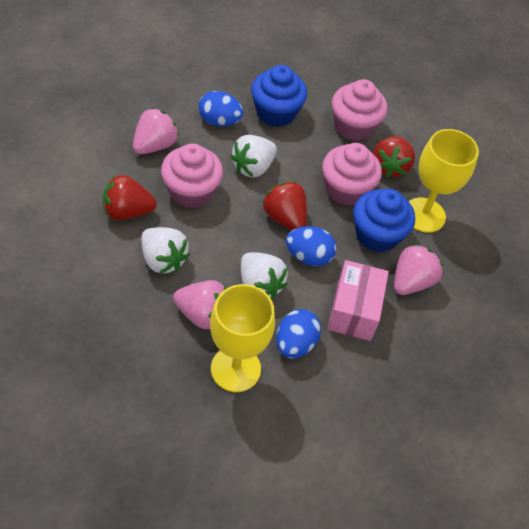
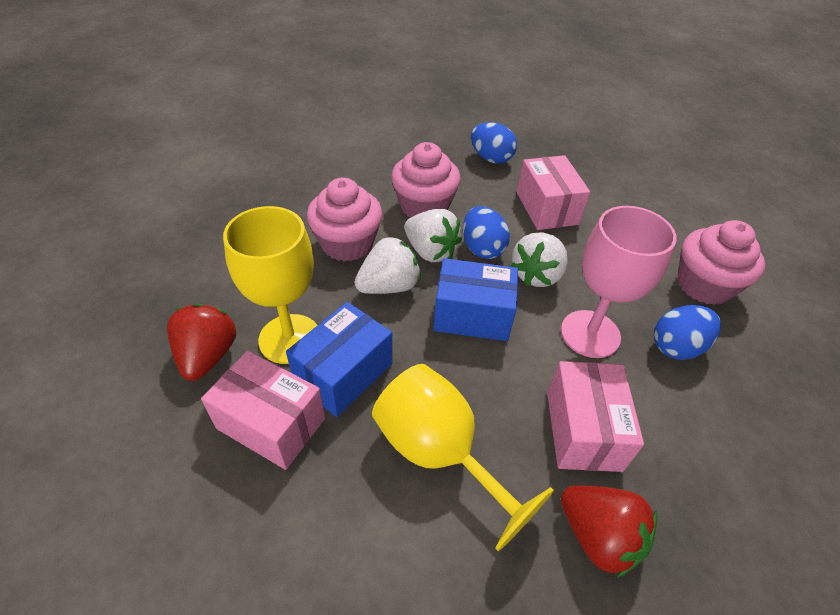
blue box: 0 -> 2
blue cupcake: 2 -> 0
pink box: 1 -> 3
pink goblet: 0 -> 1
pink strawberry: 3 -> 0
red strawberry: 3 -> 2

